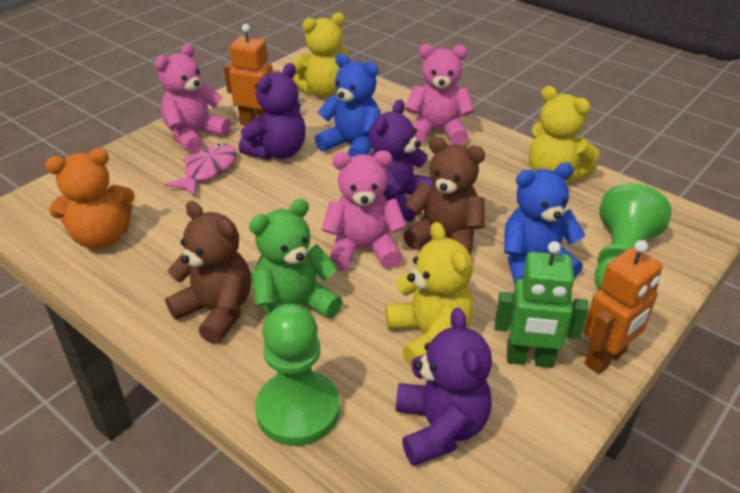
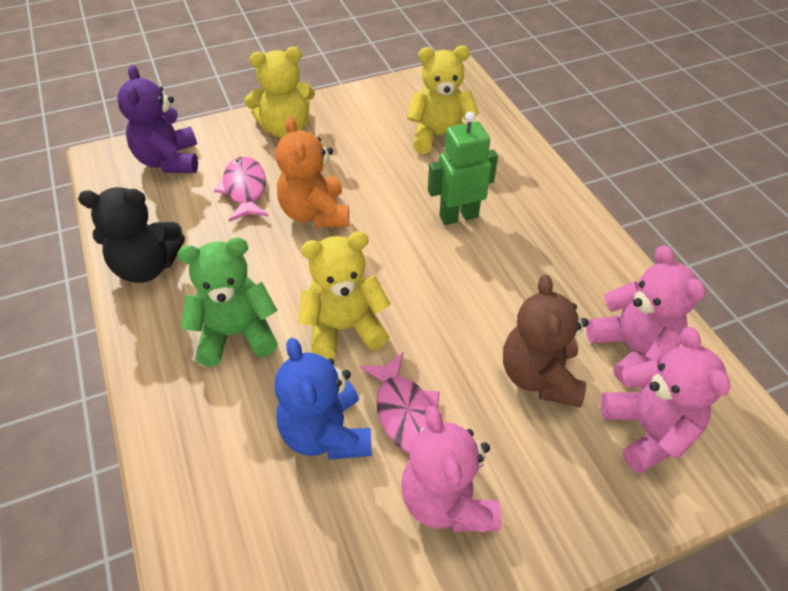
black teddy bear: 0 -> 1
blue teddy bear: 2 -> 1
brown teddy bear: 2 -> 1
green pawn: 2 -> 0
orange robot: 2 -> 0
pink fish: 1 -> 2
purple teddy bear: 3 -> 1

